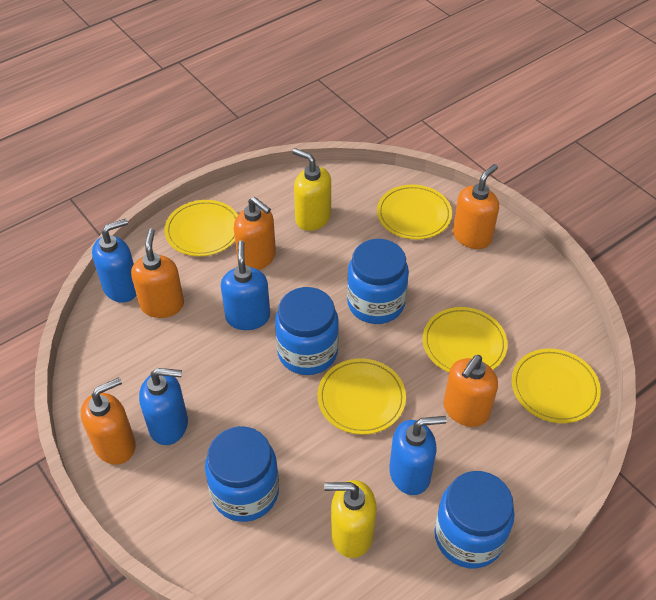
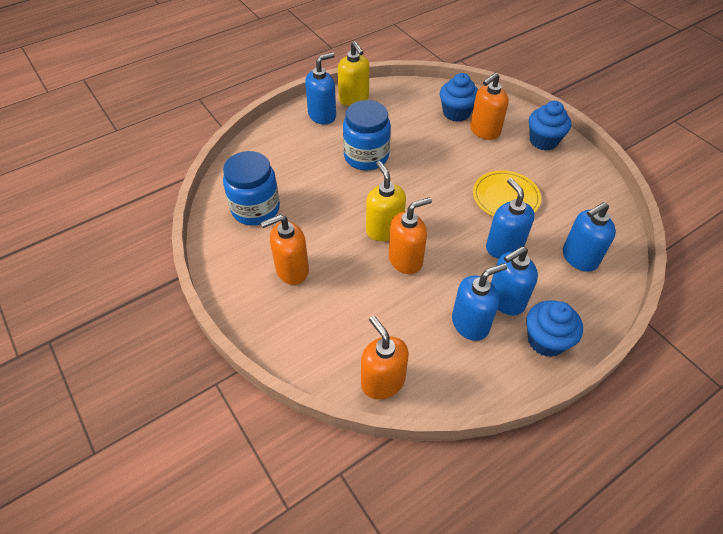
blue cupcake: 0 -> 3
blue jar: 4 -> 2
blue soap dispenser: 4 -> 5
orange soap dispenser: 5 -> 4
yellow plate: 5 -> 1

